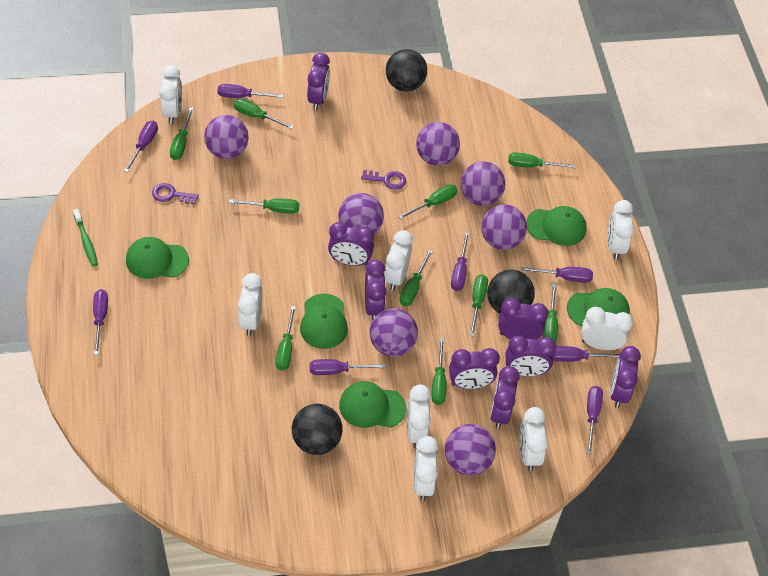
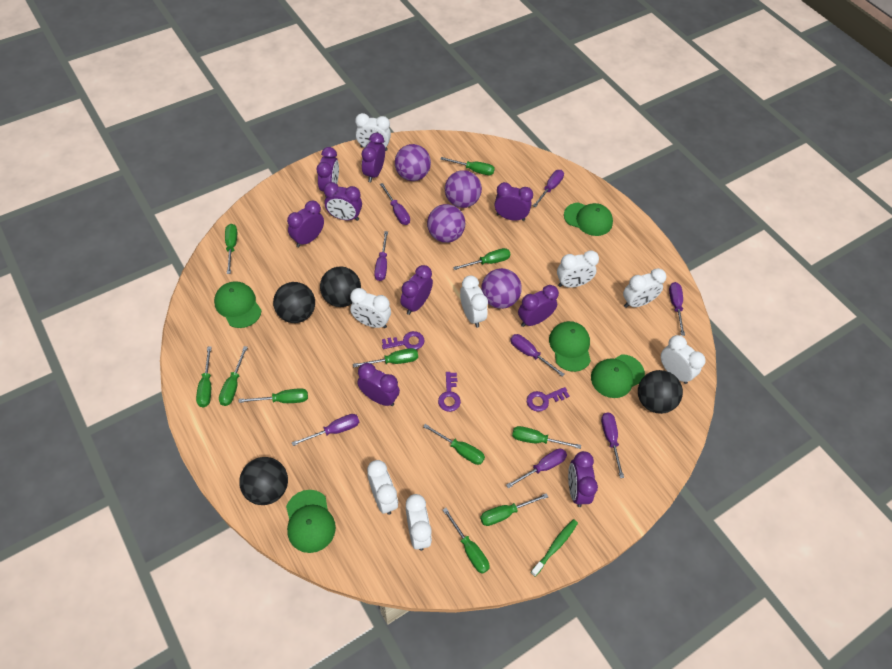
black ball: 3 -> 4
green screwdriver: 10 -> 11
purple ball: 7 -> 4
purple clock: 8 -> 9
purple key: 2 -> 3

